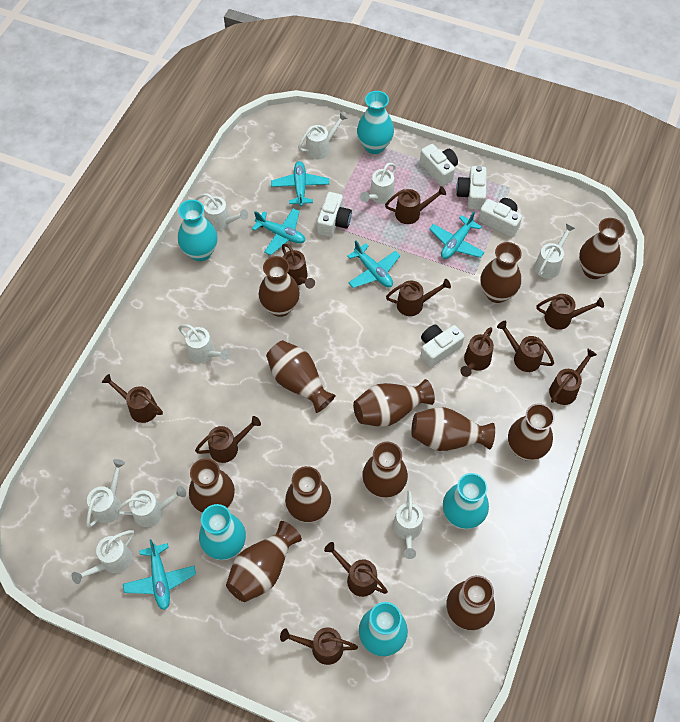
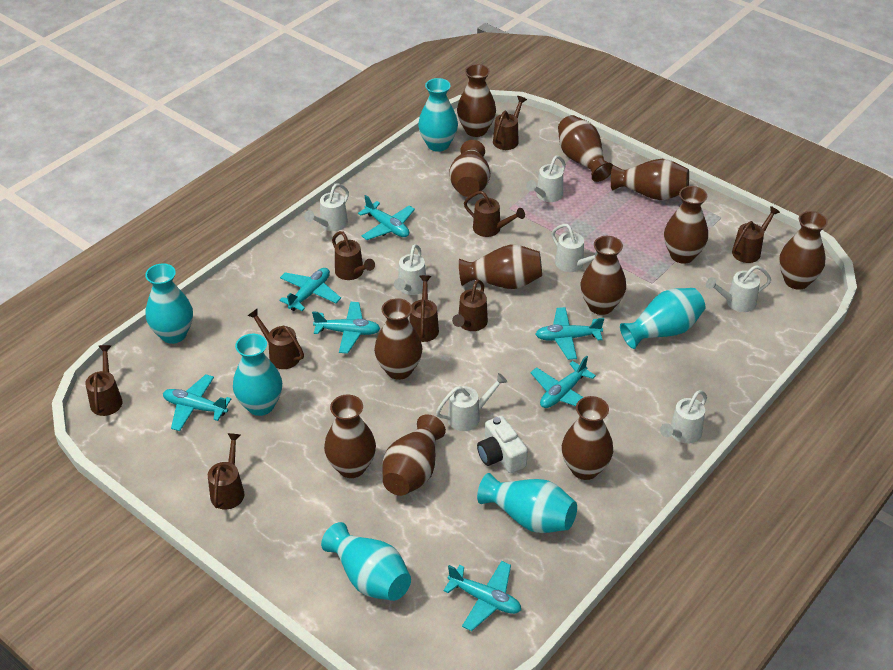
brown watering can: 11 -> 9
turquoise plane: 5 -> 7
turquoise vase: 5 -> 6
white camera: 5 -> 1
white watering can: 9 -> 7

